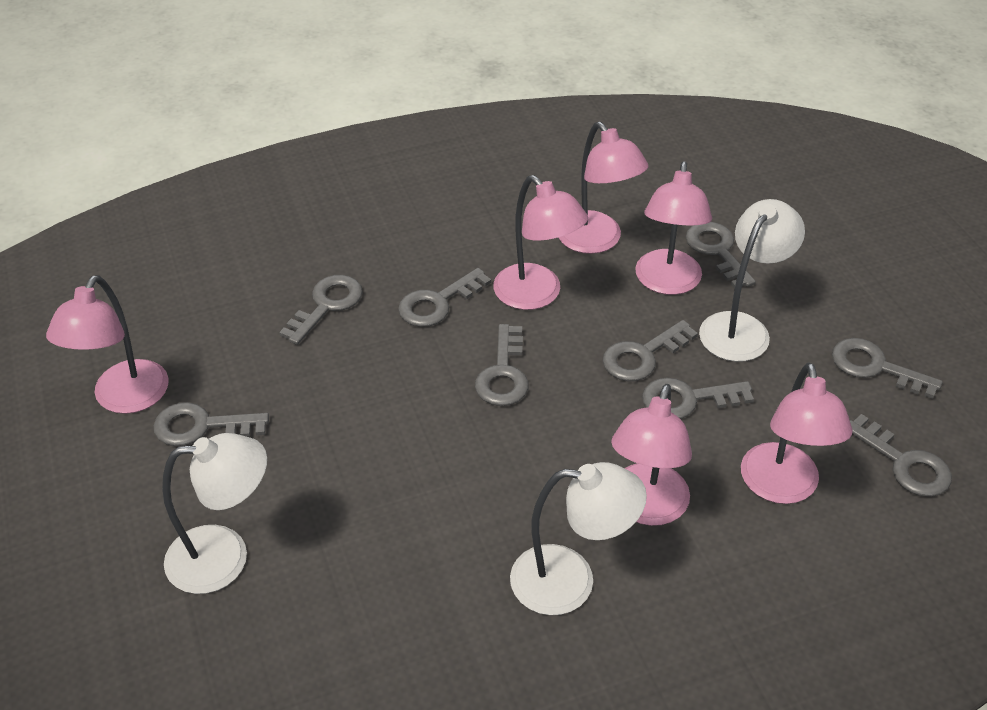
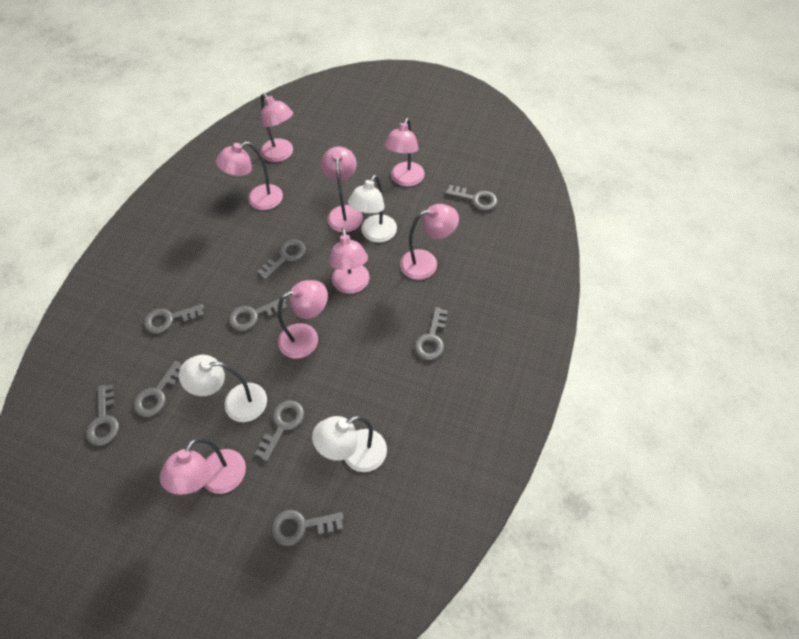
pink lamp: 6 -> 8

